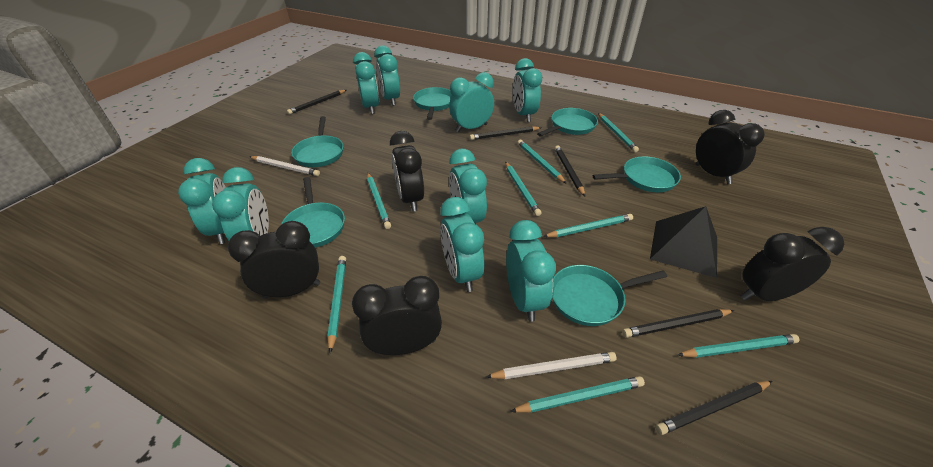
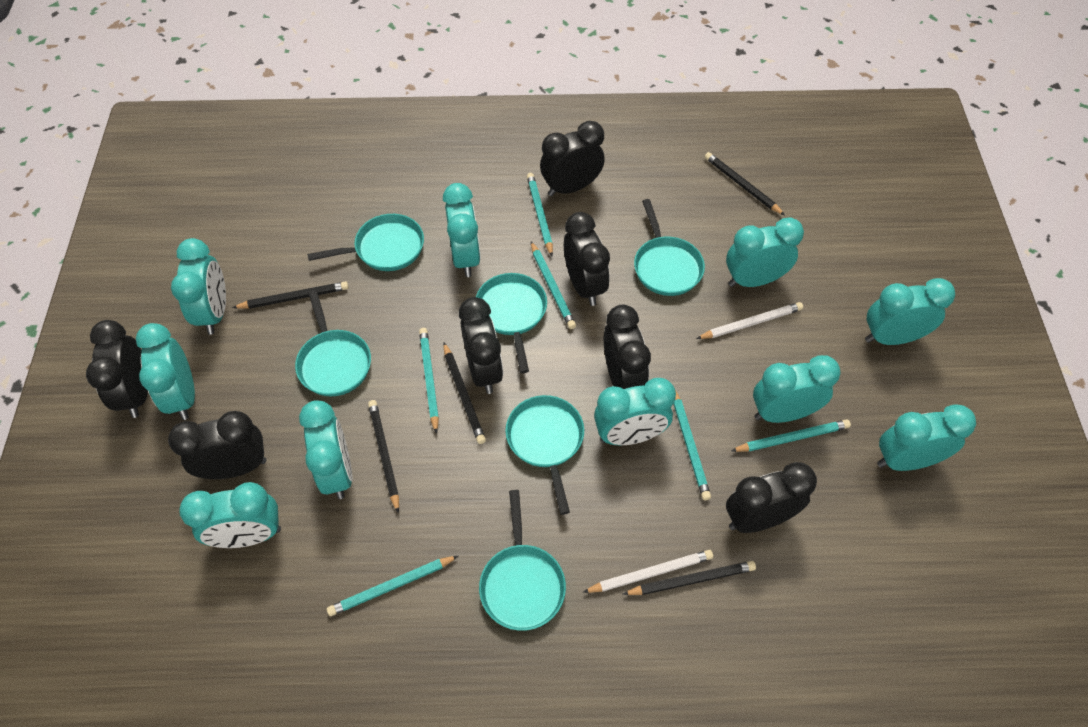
black clock: 5 -> 7
black pyramid: 1 -> 0
turquoise clock: 9 -> 10
turquoise pencil: 8 -> 6

